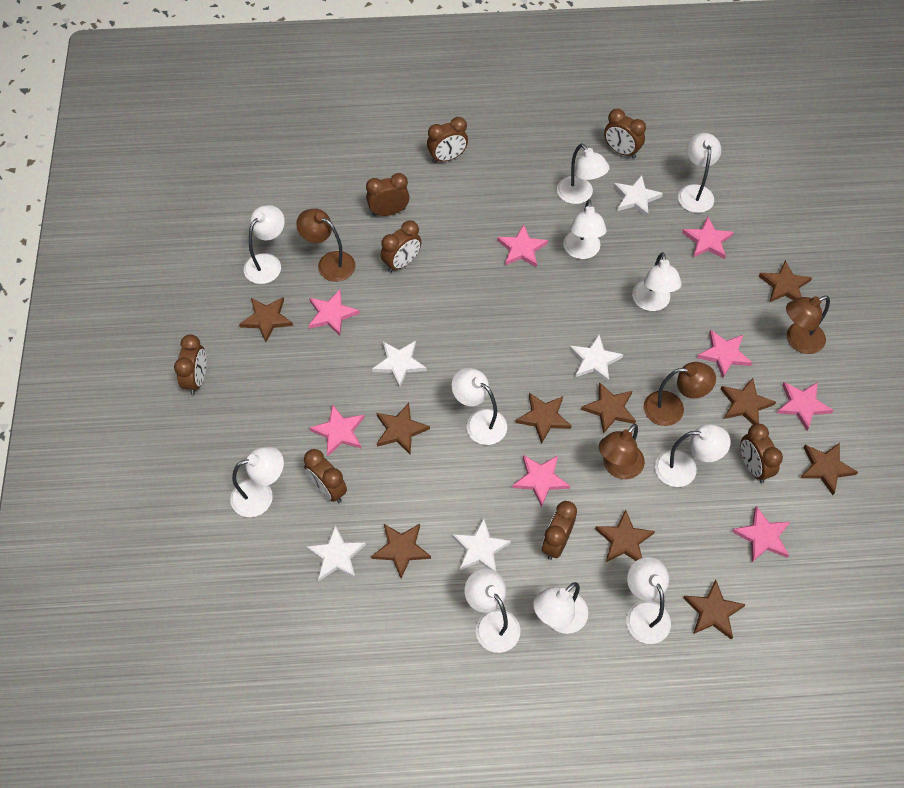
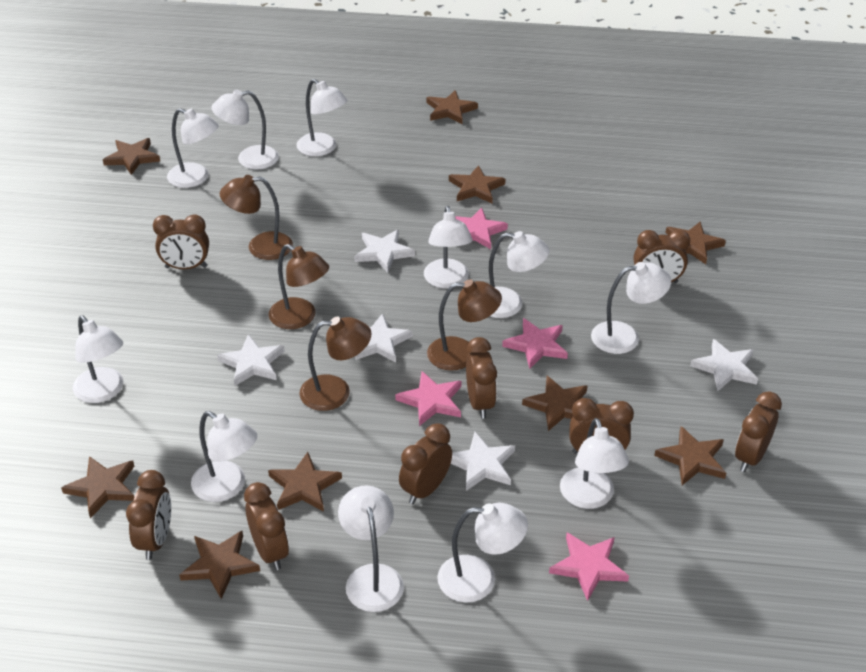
brown star: 10 -> 9
pink star: 8 -> 4

